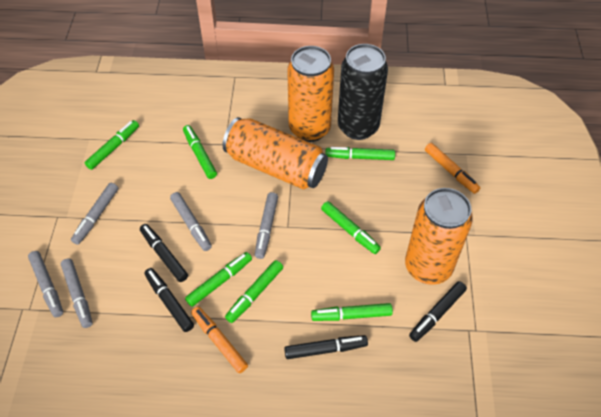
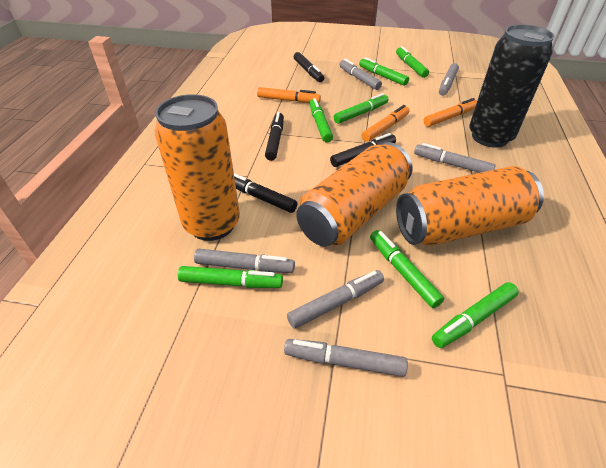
grey marker: 5 -> 6
orange marker: 2 -> 3

